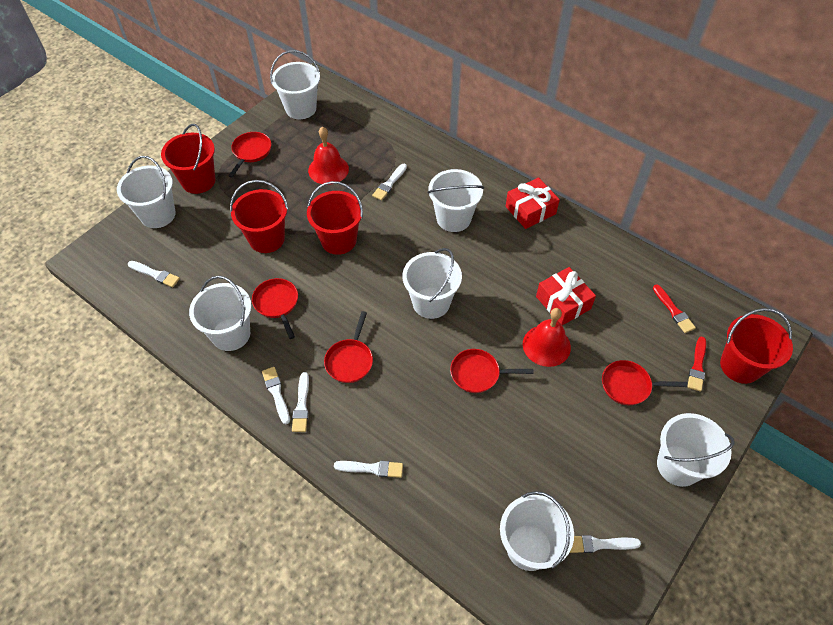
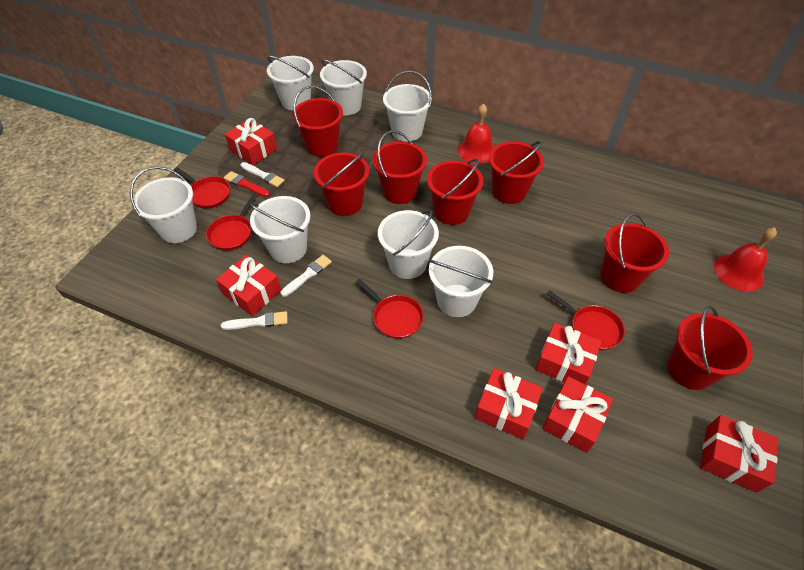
red brush: 2 -> 1
red bucket: 4 -> 7
red gift: 2 -> 6
red pan: 5 -> 4
white brush: 6 -> 3

